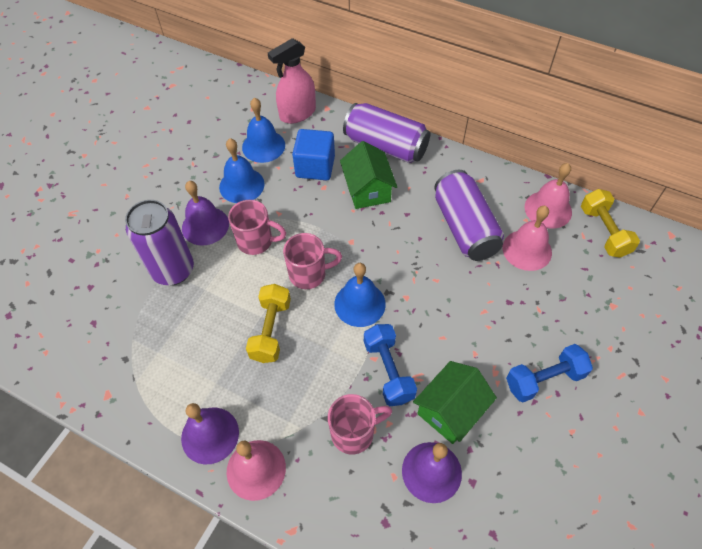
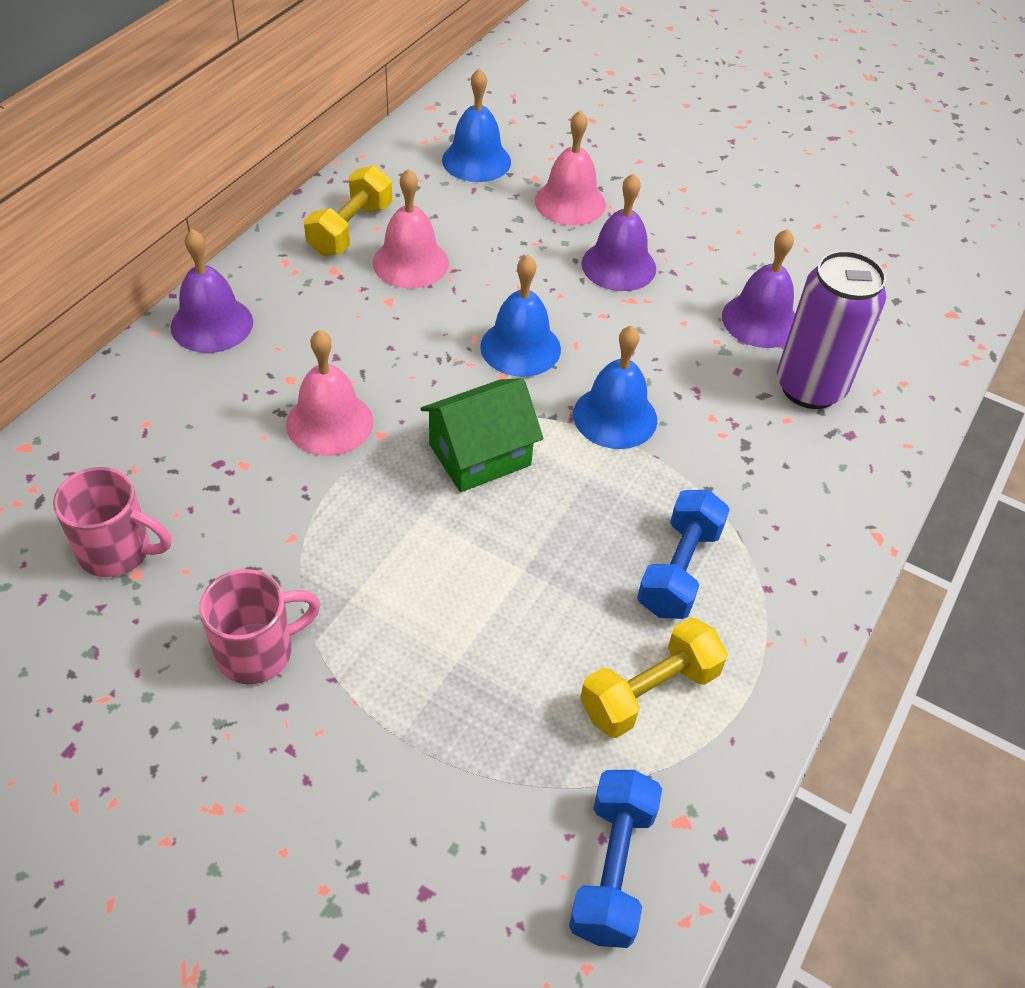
blue cube: 1 -> 0
green house: 2 -> 1
pink mug: 3 -> 2
pink spray bottle: 1 -> 0
purple can: 3 -> 1

